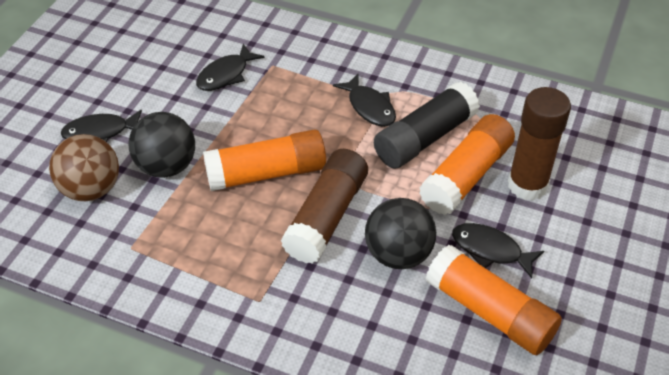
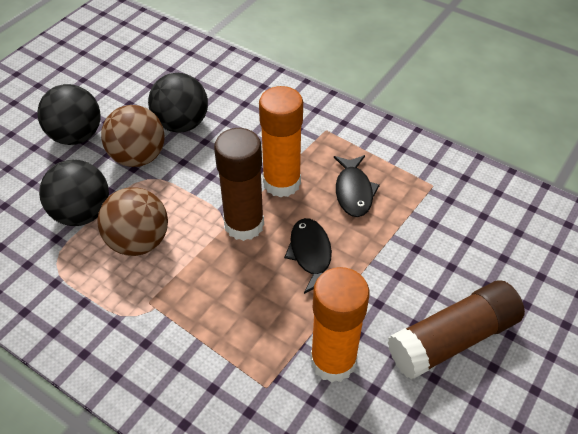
black ball: 2 -> 3
black fish: 4 -> 2
black glue stick: 1 -> 0
brown ball: 1 -> 2
orange glue stick: 3 -> 2

